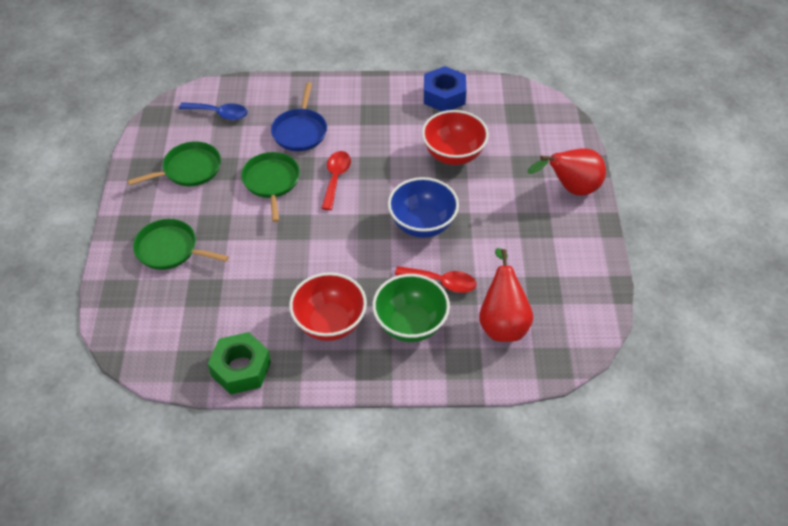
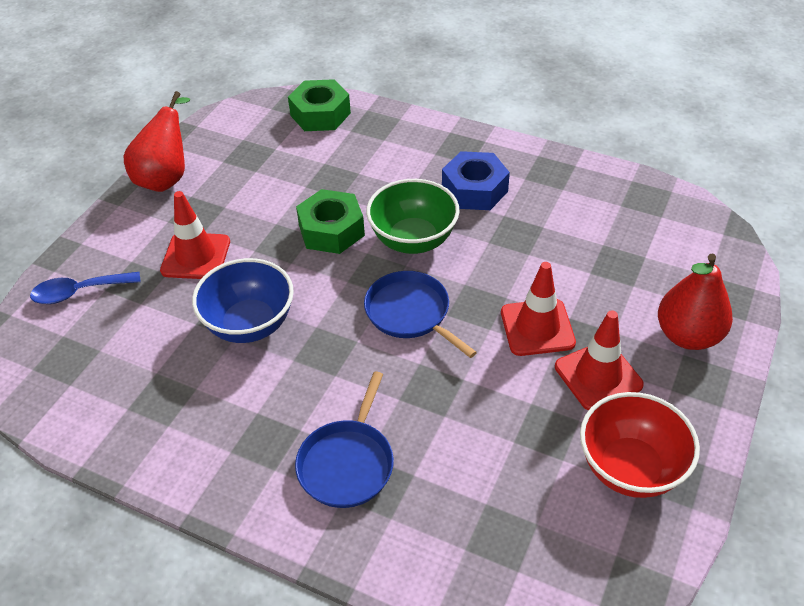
blue pan: 1 -> 2
green nut: 1 -> 2
green pan: 3 -> 0
red bowl: 2 -> 1
red spoon: 2 -> 0
red traffic cone: 0 -> 3

